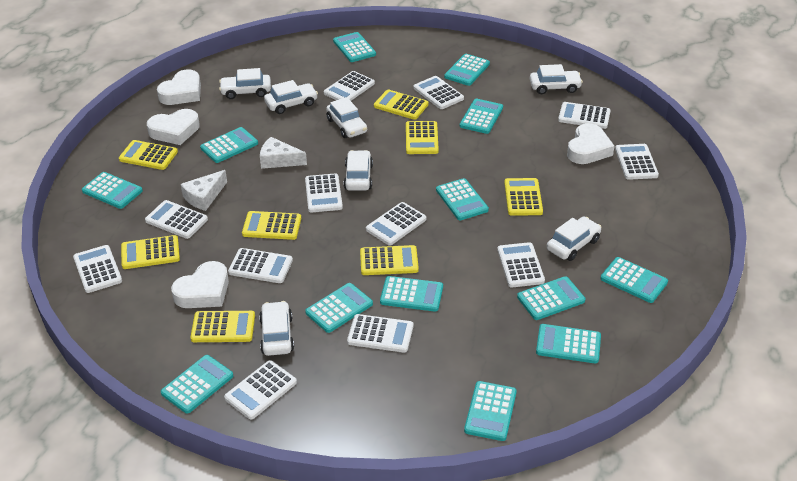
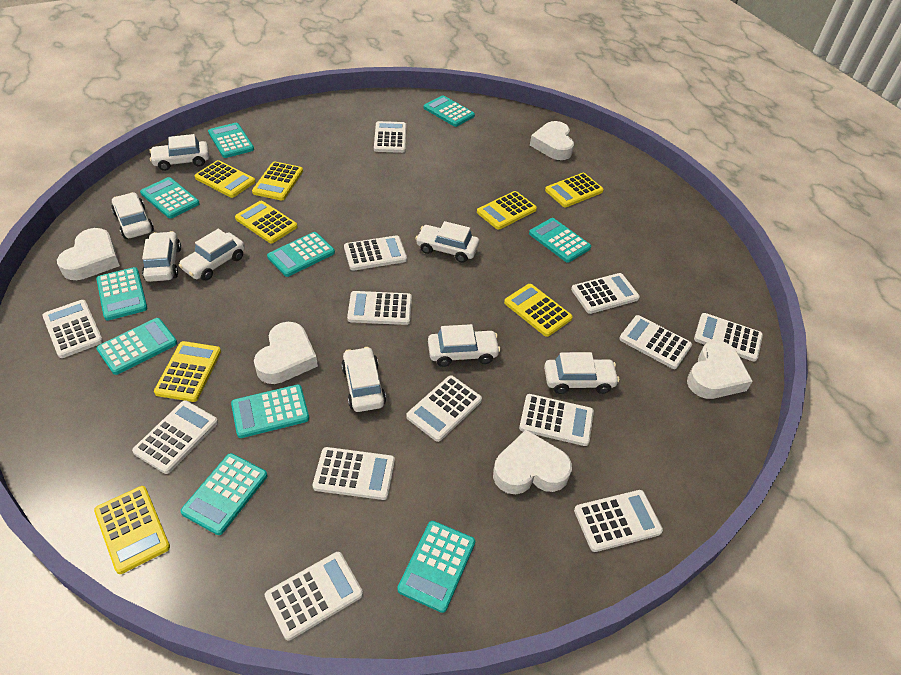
turquoise calculator: 13 -> 10
white calculator: 12 -> 13
white car: 7 -> 8
white cheese: 2 -> 0
white heart: 4 -> 5

